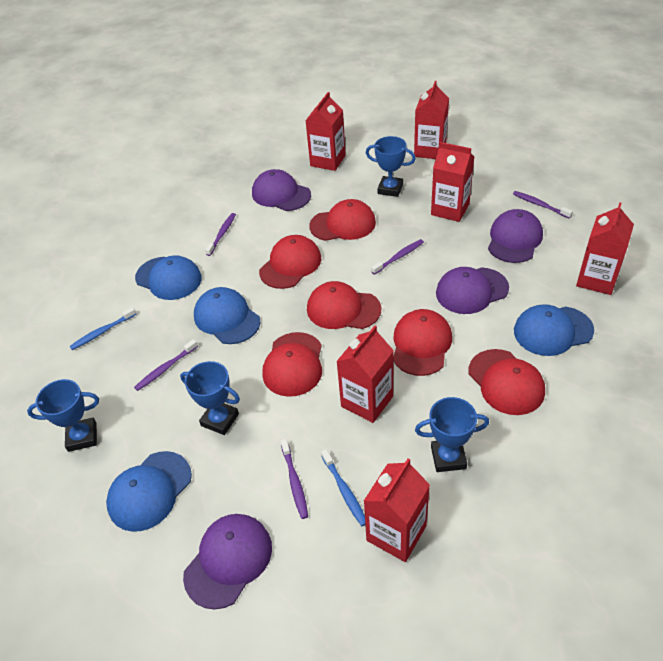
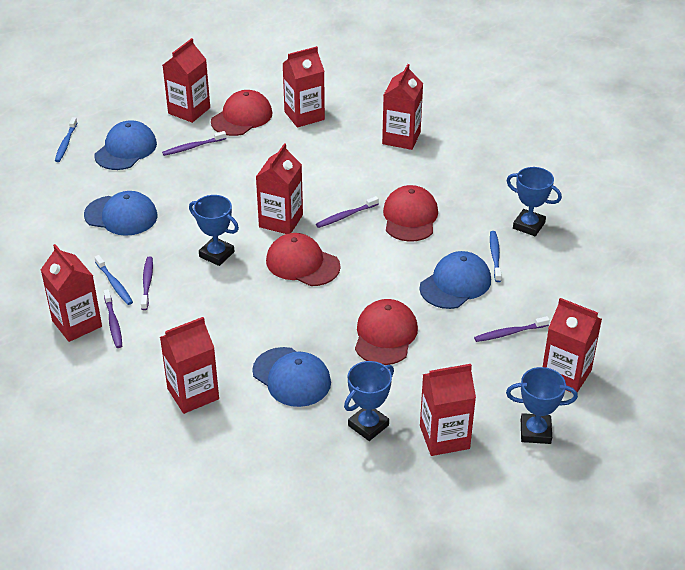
blue toothbrush: 2 -> 3
purple cap: 4 -> 0
red cap: 6 -> 4
red carton: 6 -> 8

